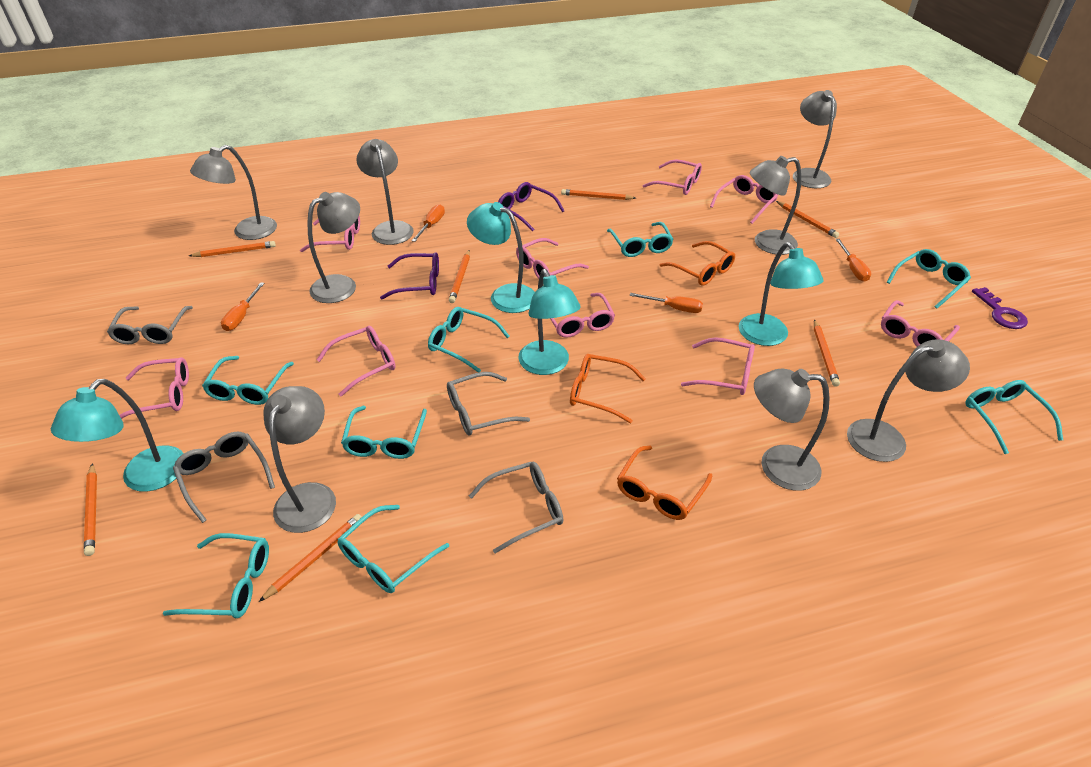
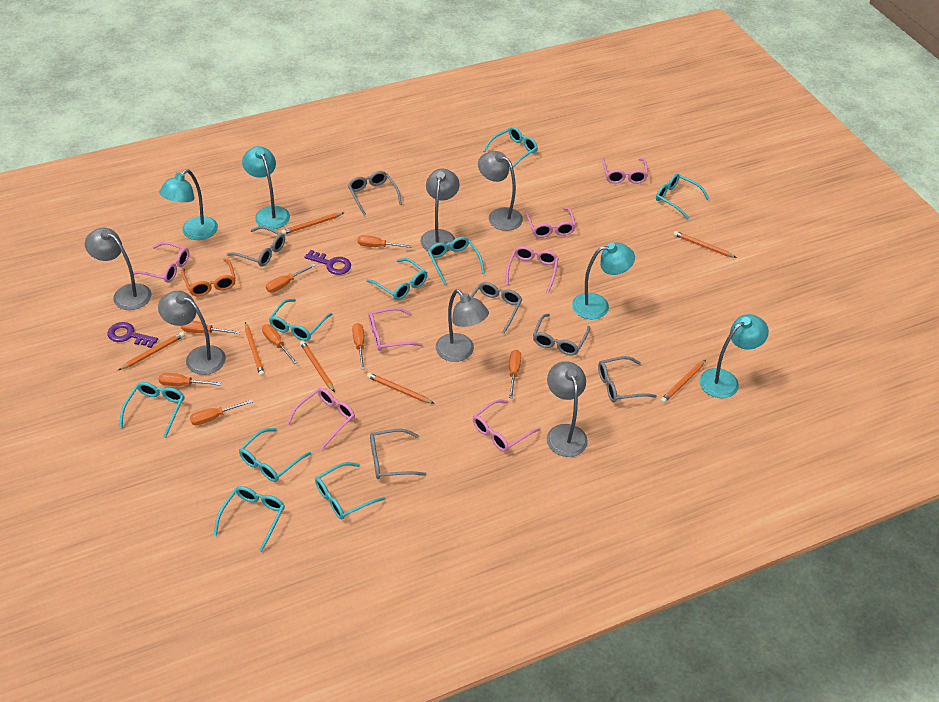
grey glasses: 4 -> 6
grey lamp: 8 -> 6
orange glasses: 3 -> 1
orange screwdriver: 4 -> 8
pink glasses: 9 -> 7
purple glasses: 2 -> 0
purple key: 1 -> 2
turquoise glasses: 8 -> 9

